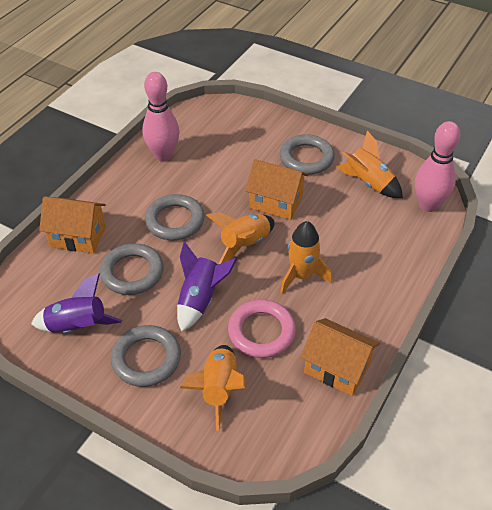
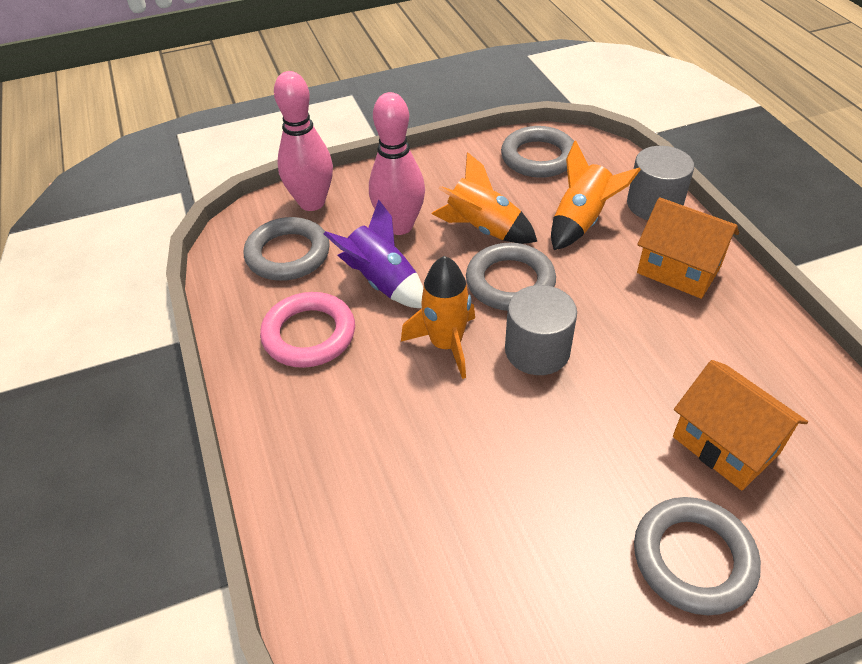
grey cylinder: 0 -> 2
orange house: 3 -> 2
orange rocket: 4 -> 3
purple rocket: 2 -> 1

